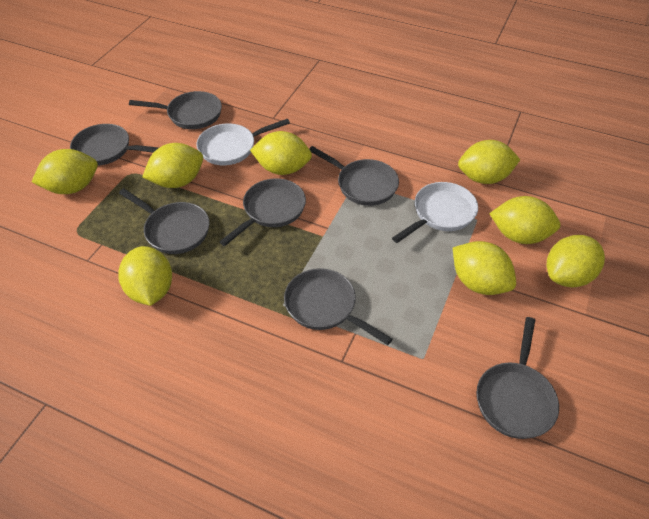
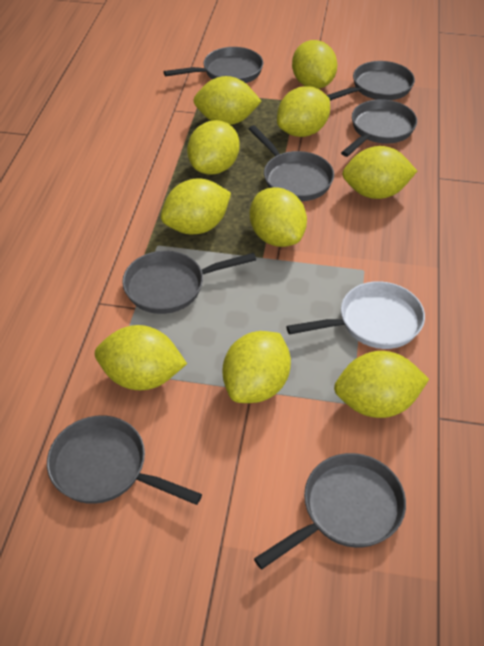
white pan: 2 -> 1
yellow lemon: 8 -> 10

